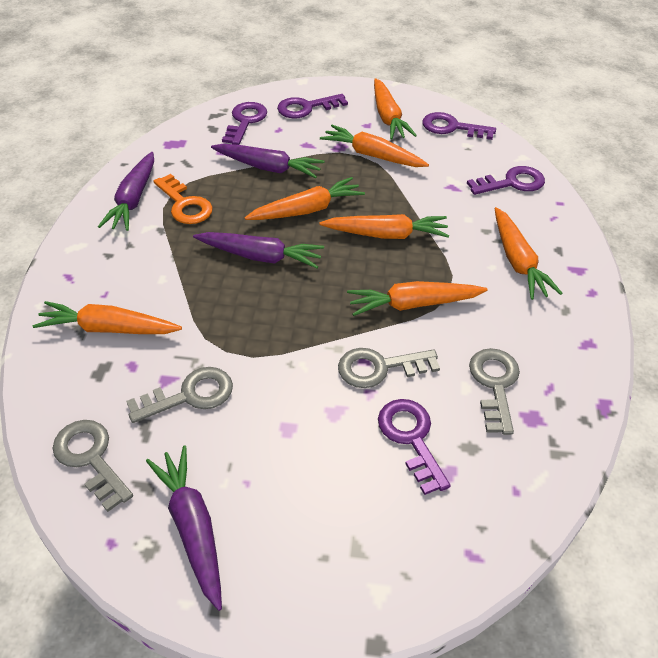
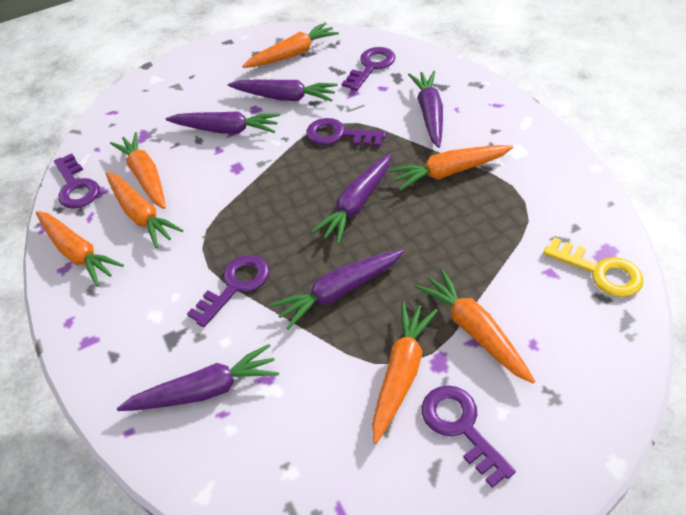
grey key: 4 -> 0
orange key: 1 -> 0
purple carrot: 4 -> 6
yellow key: 0 -> 1

